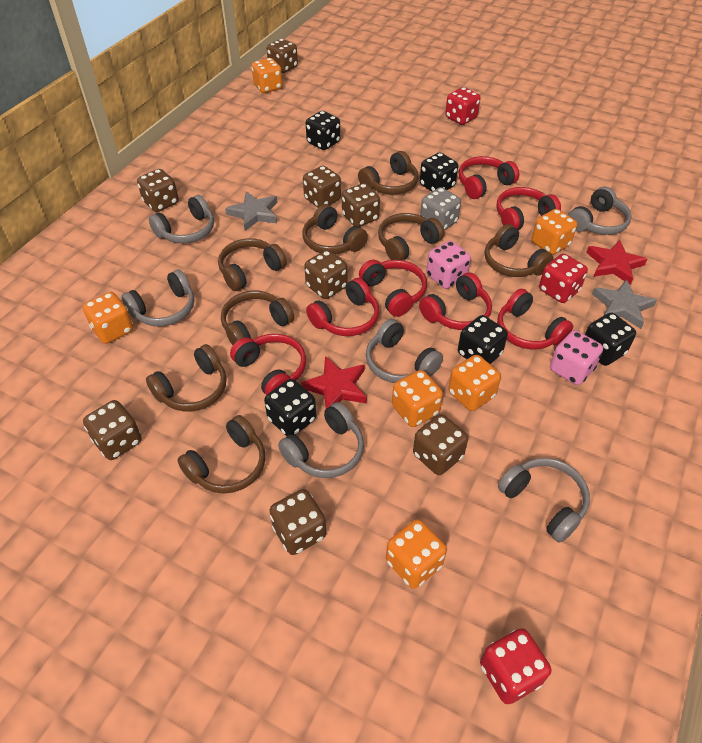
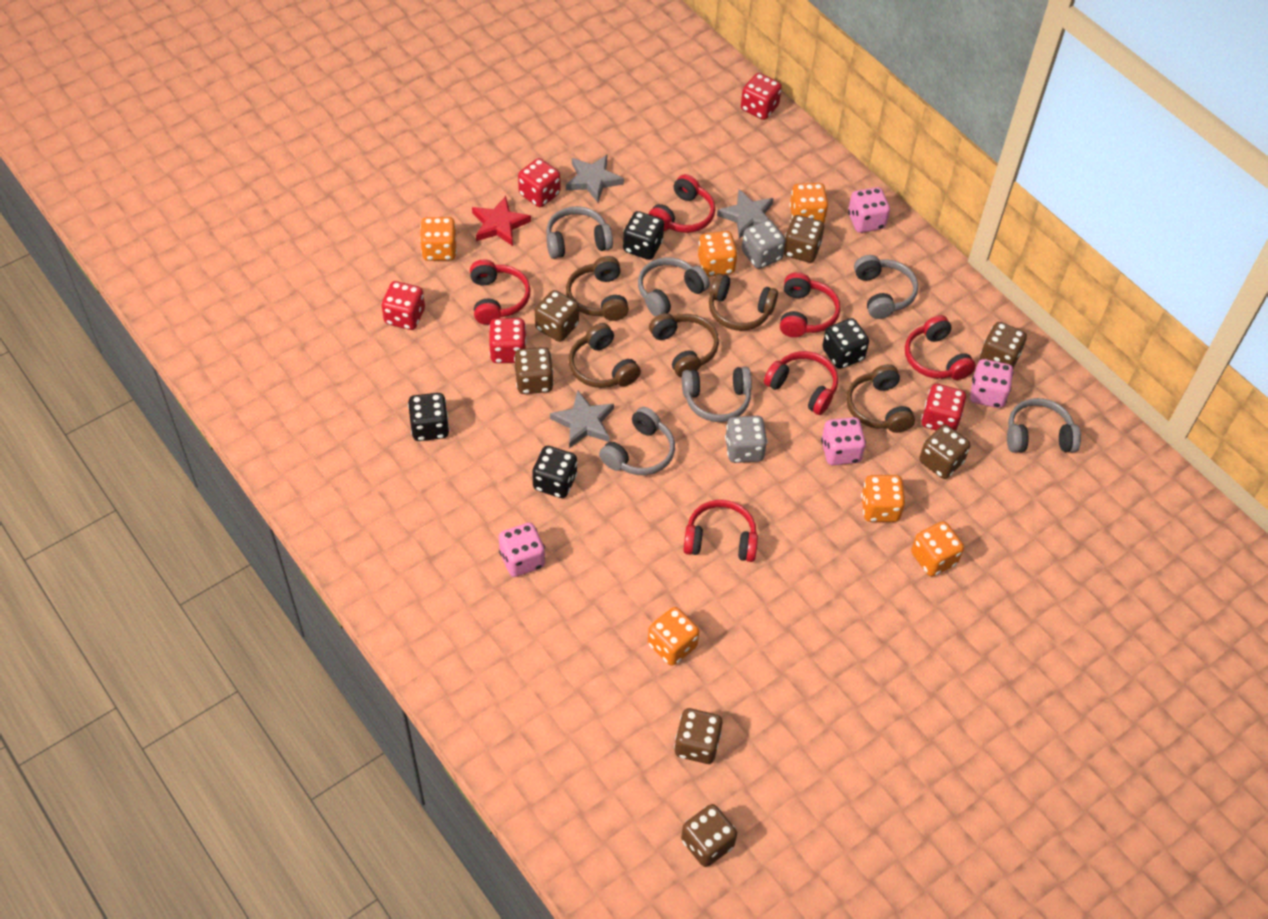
black dice: 5 -> 4
brown dice: 8 -> 7
brown headphones: 8 -> 5
grey dice: 1 -> 2
grey star: 2 -> 3
pink dice: 2 -> 4
red dice: 3 -> 5
red headphones: 7 -> 6
red star: 2 -> 1

